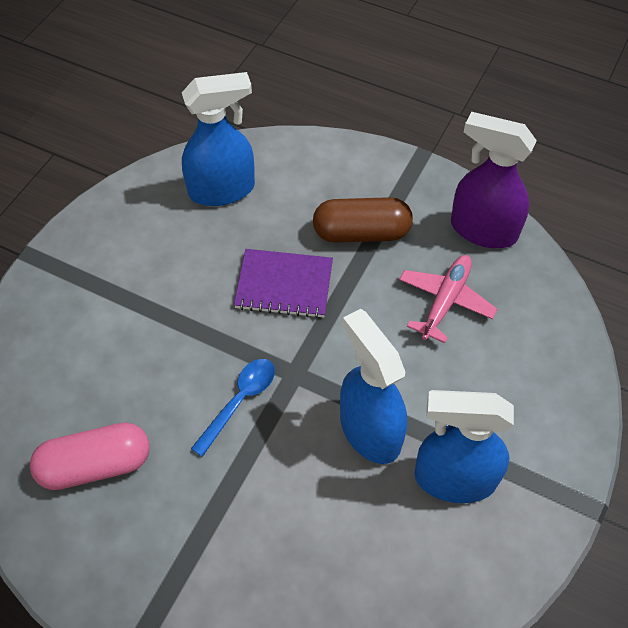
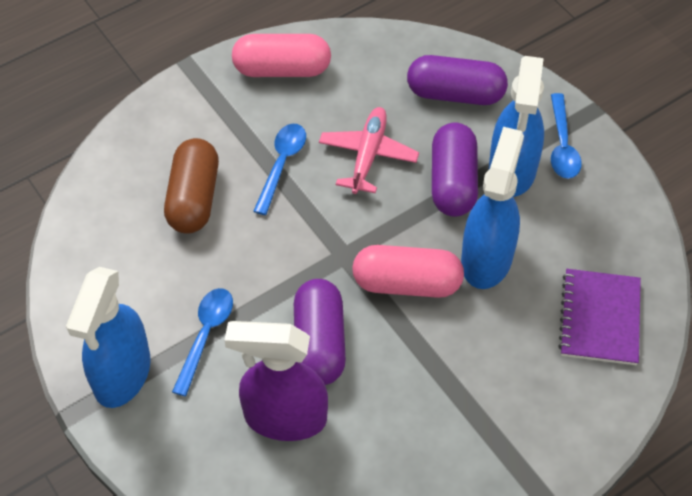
blue spoon: 1 -> 3
pink capsule: 1 -> 2
purple capsule: 0 -> 3

